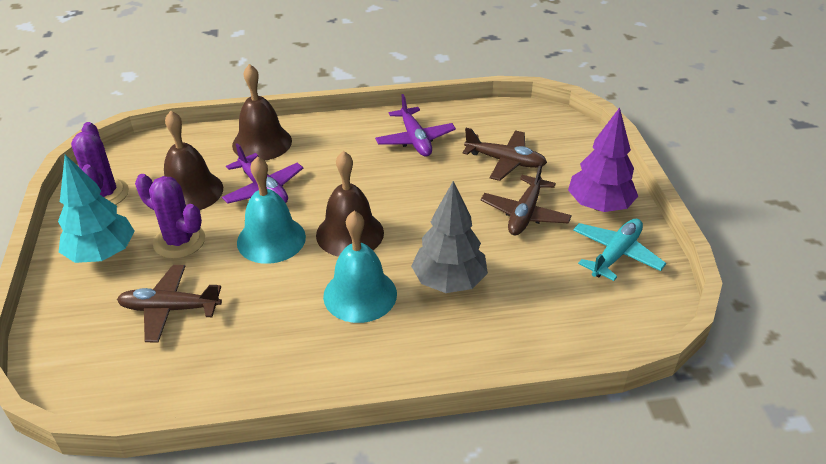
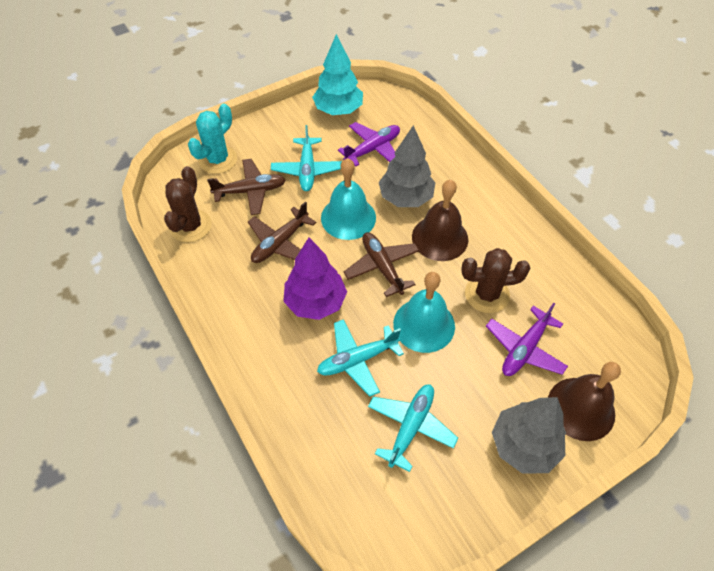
brown bell: 3 -> 2
brown cactus: 0 -> 2
grey tree: 1 -> 2
purple cactus: 2 -> 0
turquoise cactus: 0 -> 1
turquoise plane: 1 -> 3

